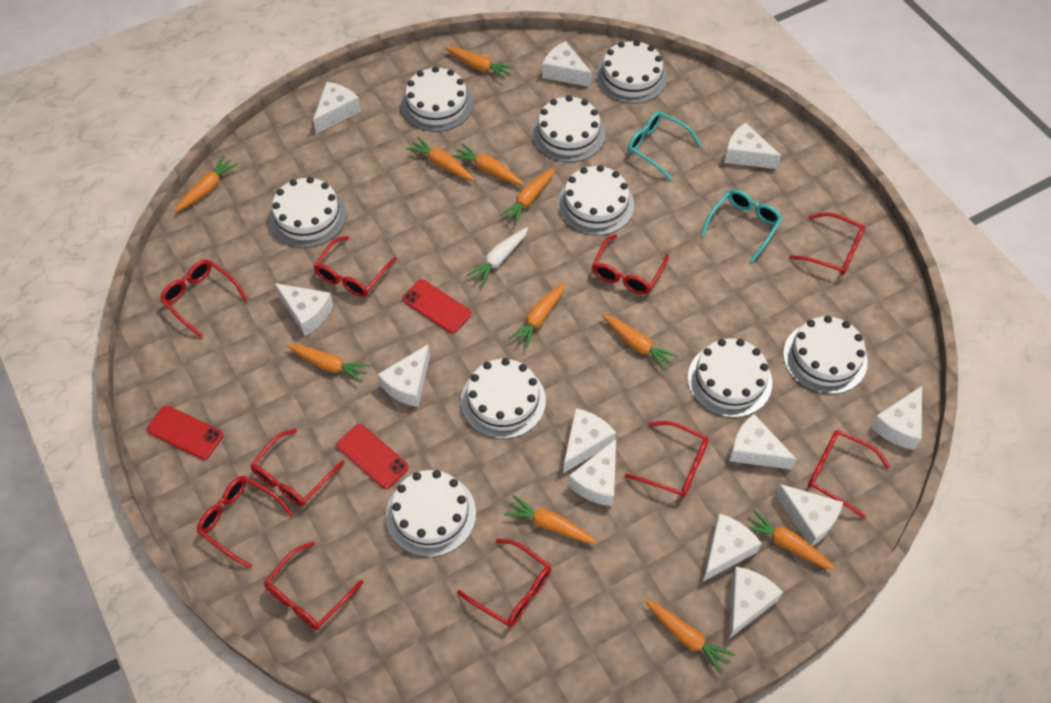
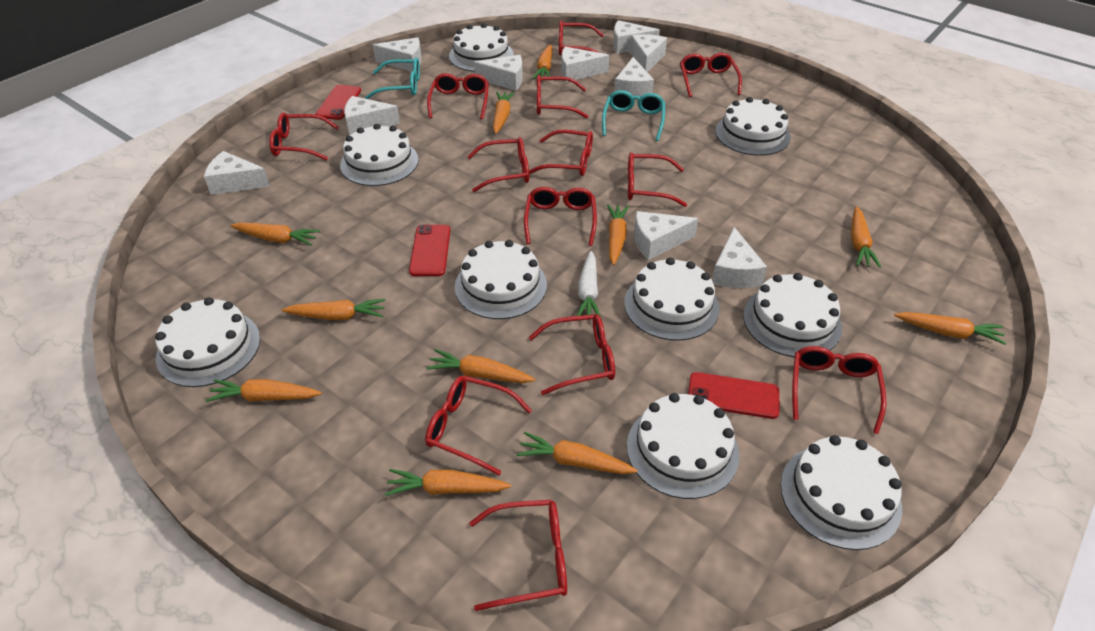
red glasses: 10 -> 13
white cheese: 12 -> 10

